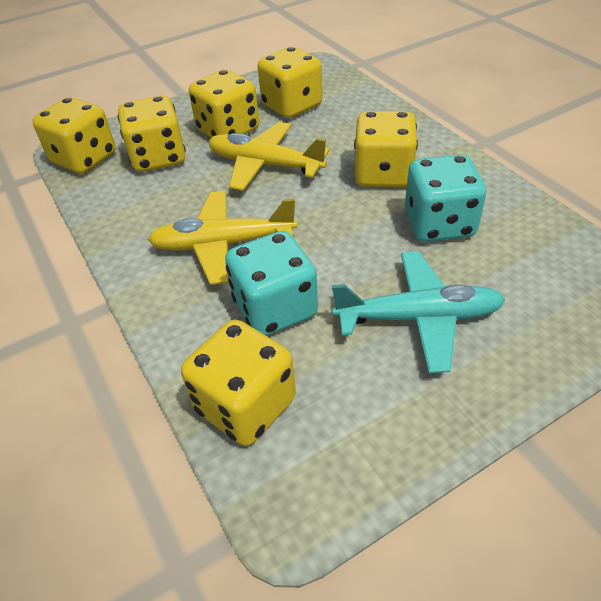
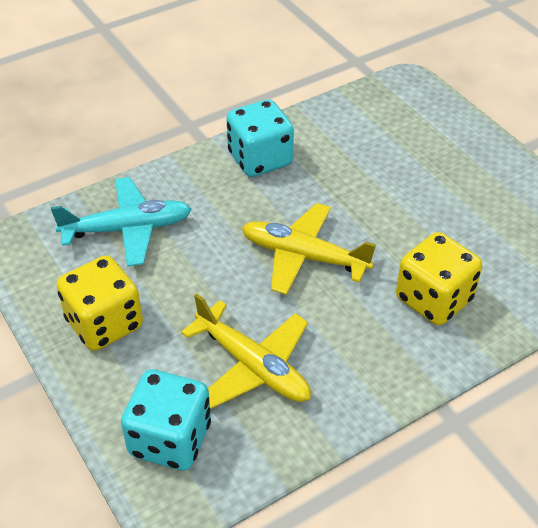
yellow dice: 6 -> 2

